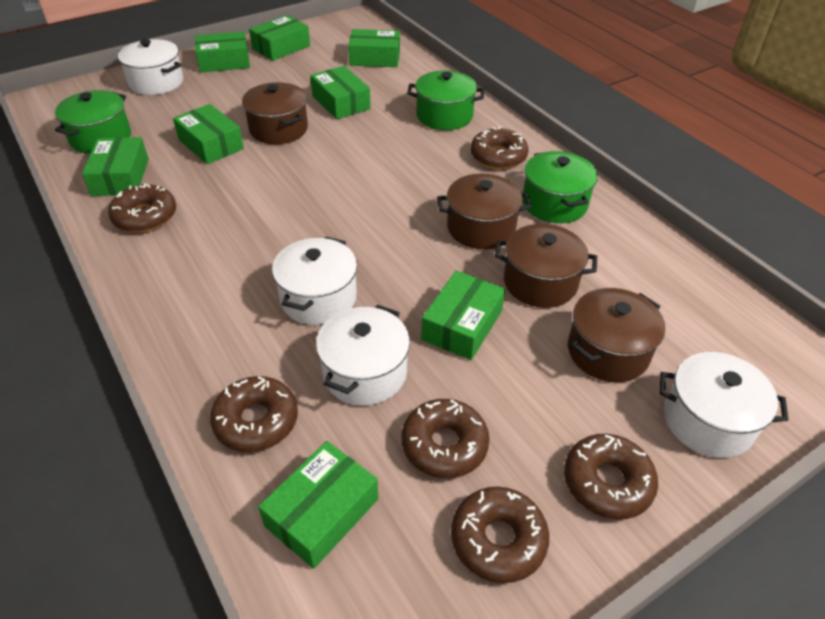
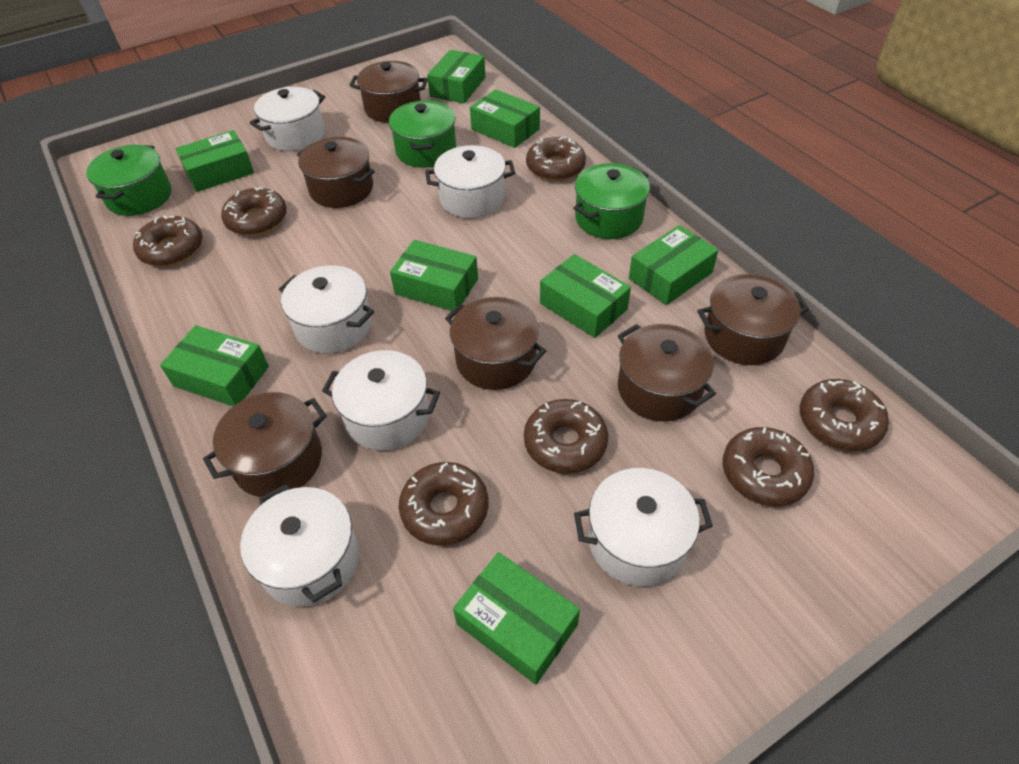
brown donut: 6 -> 7
brown pot: 4 -> 6
white pot: 4 -> 6

